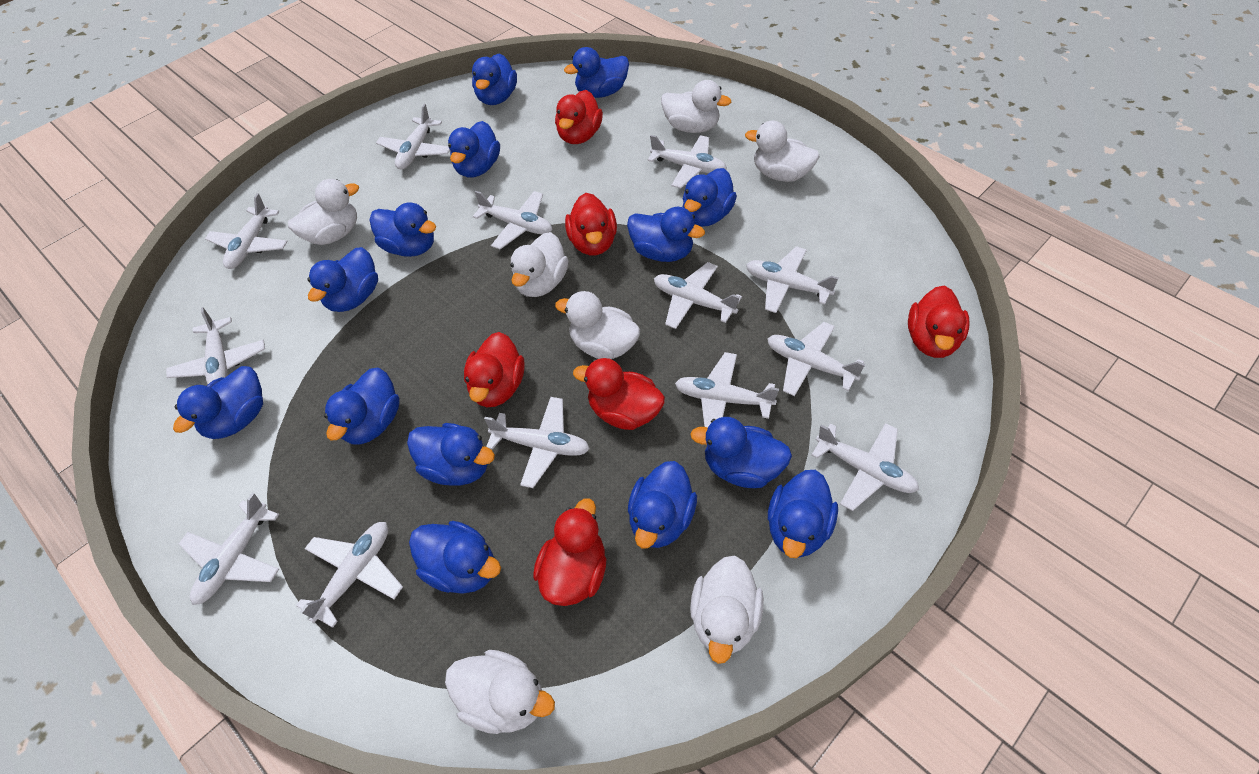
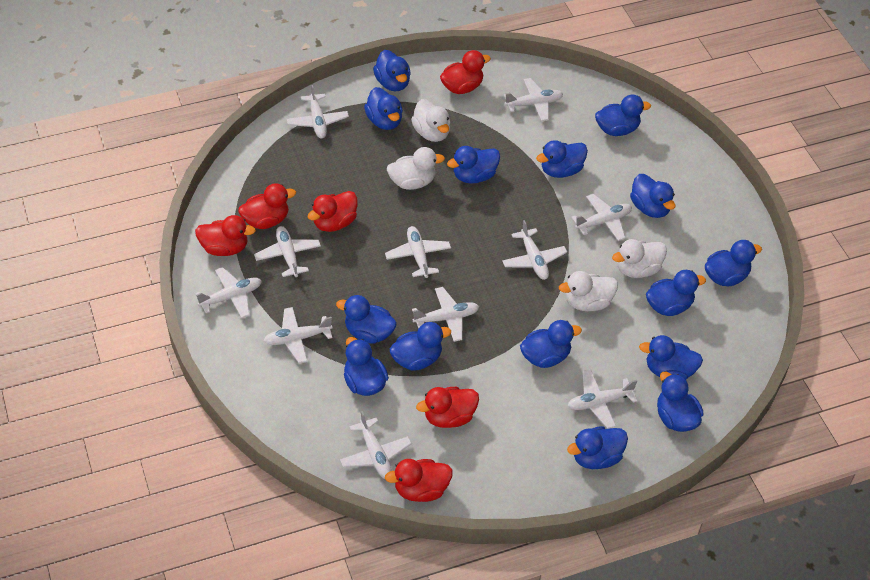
blue duck: 14 -> 15
white duck: 7 -> 4
white plane: 13 -> 11

